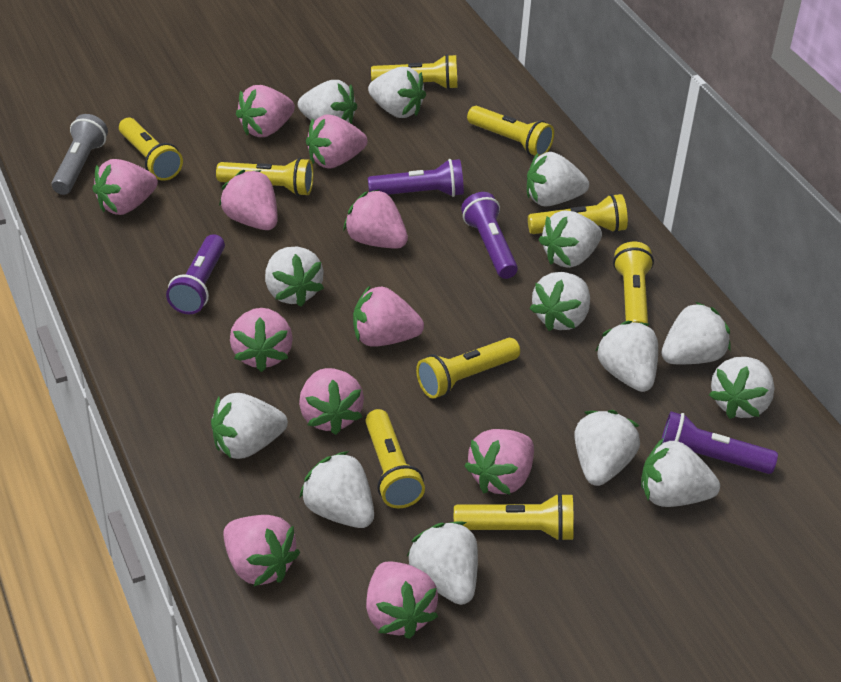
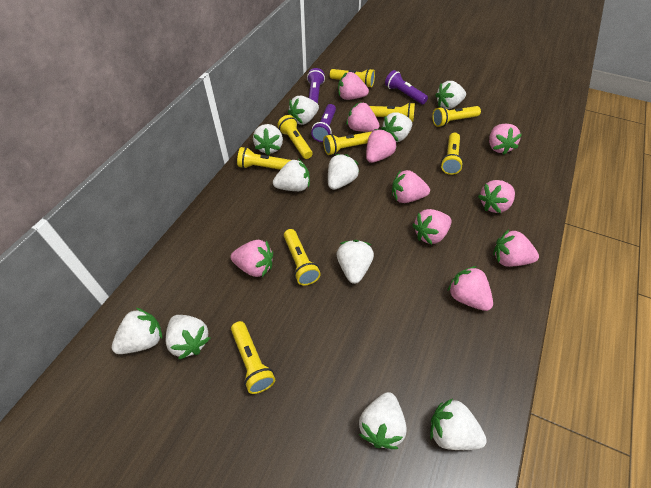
grey flashlight: 1 -> 0
pink strawberry: 11 -> 10
purple flashlight: 4 -> 3
white strawberry: 14 -> 11

